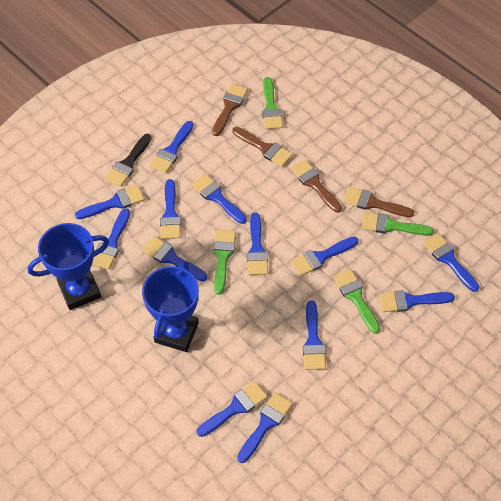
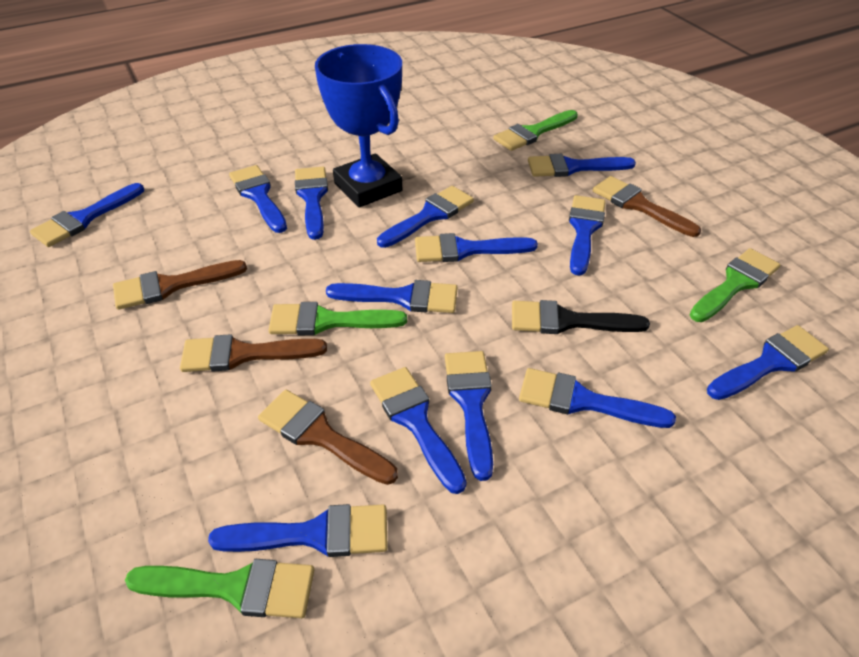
blue trophy: 2 -> 1

